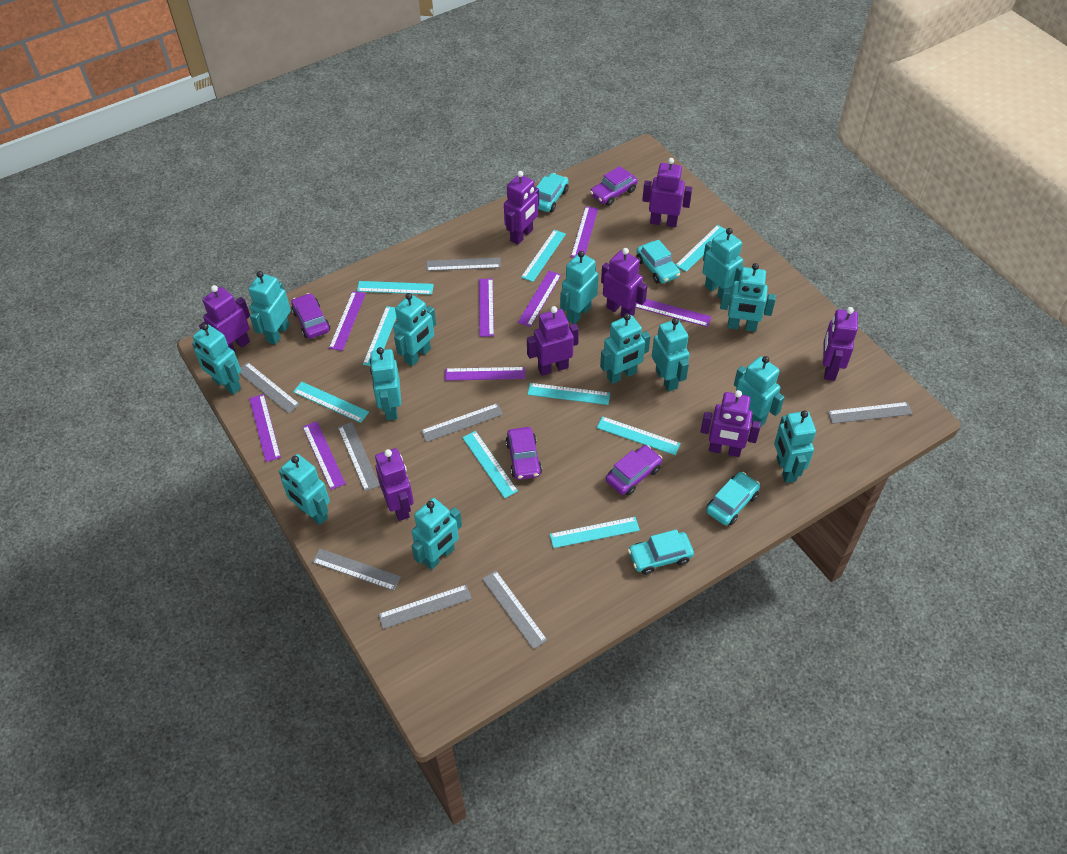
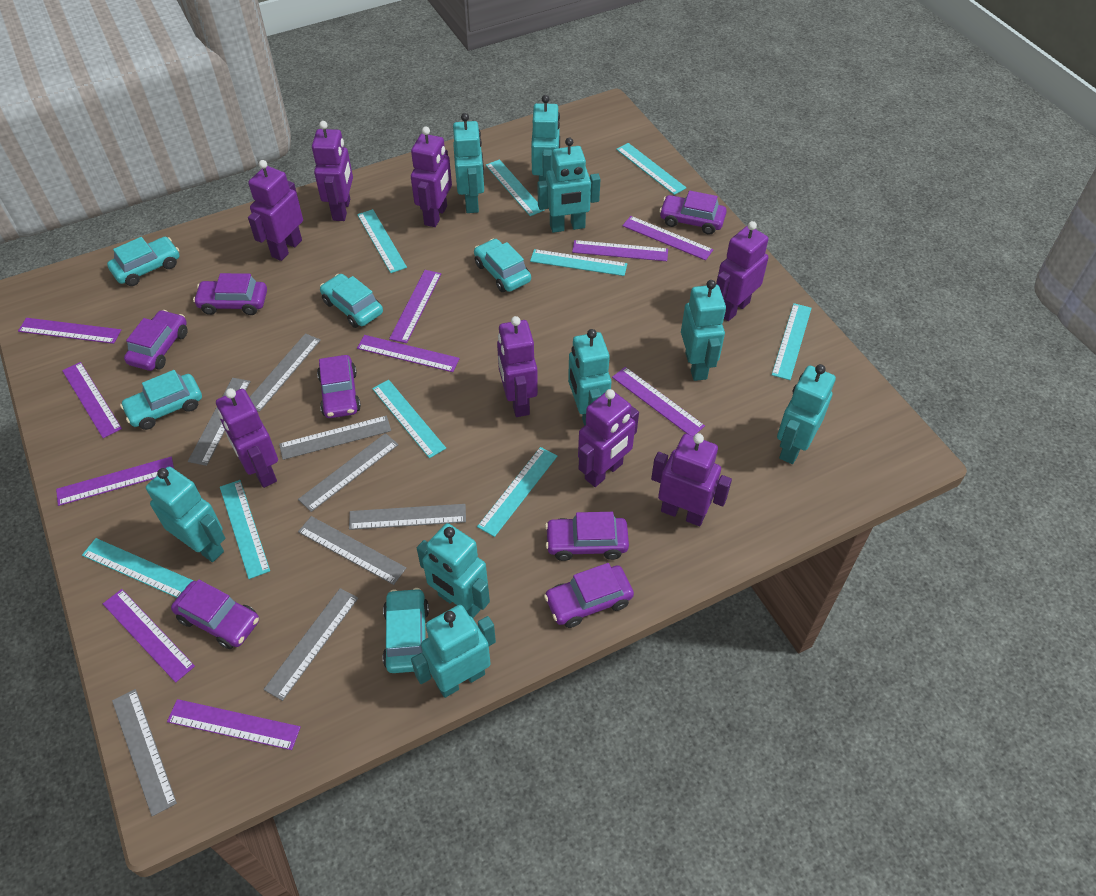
purple car: 4 -> 7
purple ruler: 8 -> 10
turquoise car: 4 -> 5
turquoise robot: 13 -> 9

